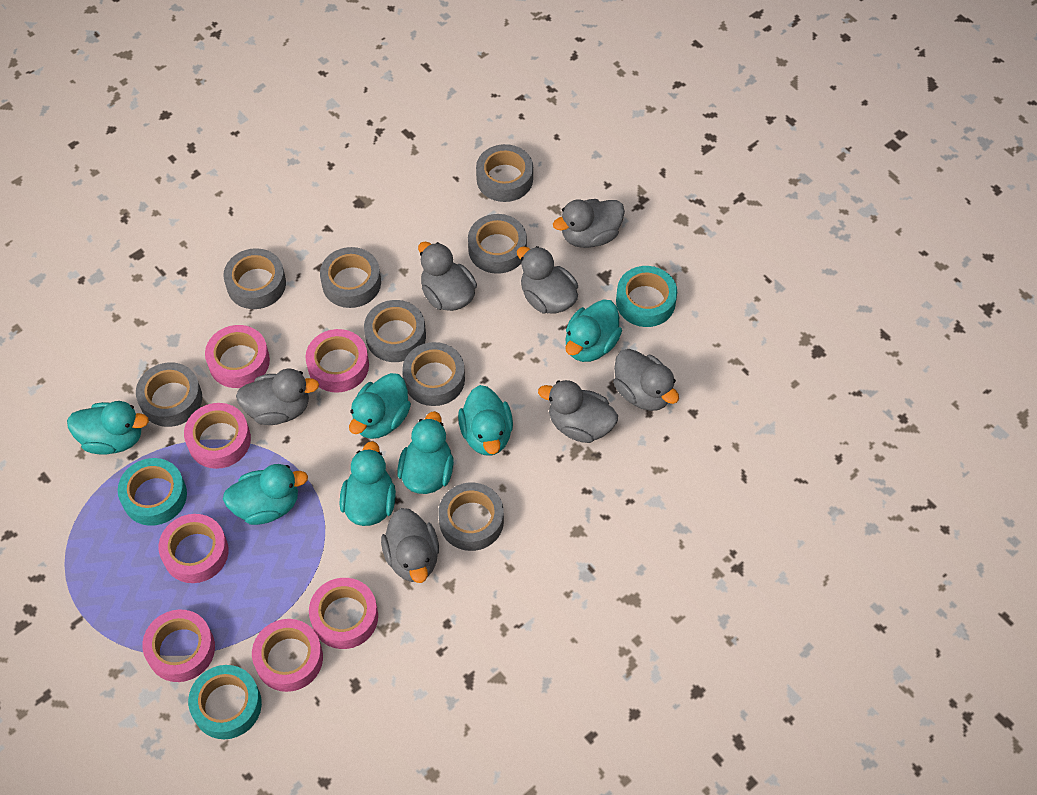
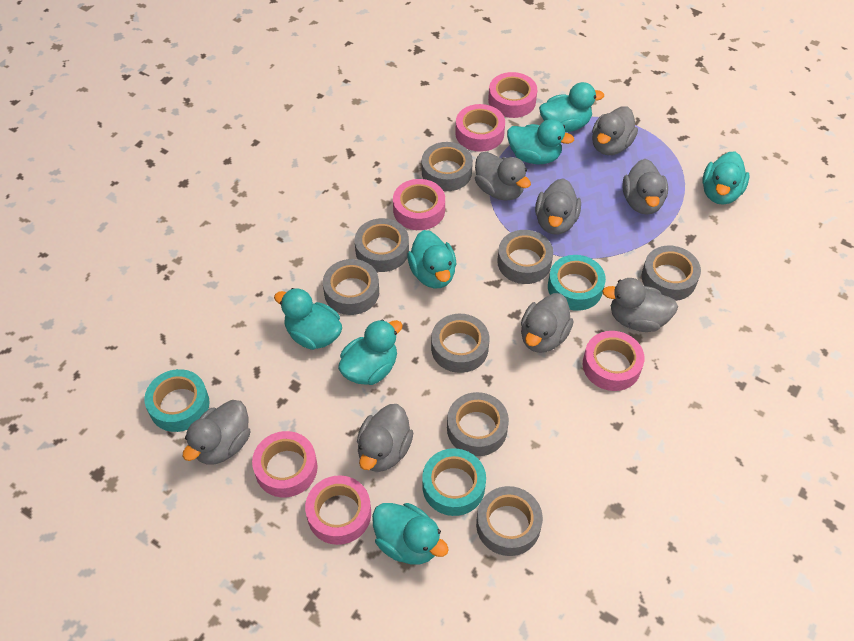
grey duck: 7 -> 8
pink tape: 7 -> 6

